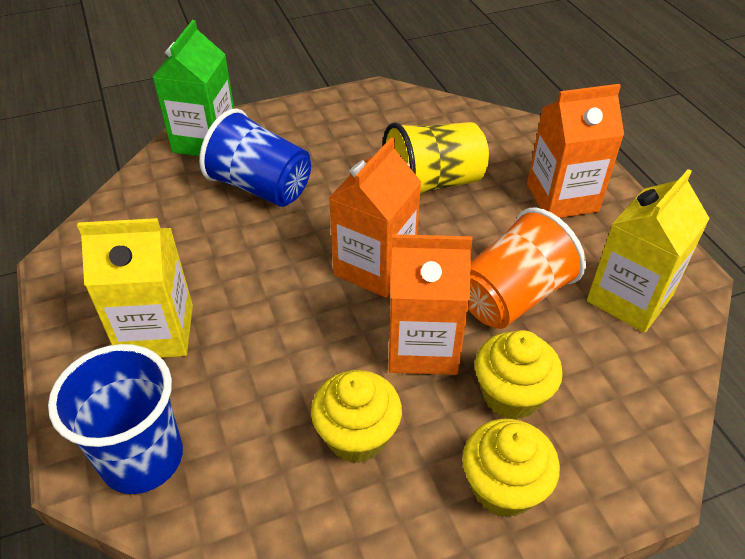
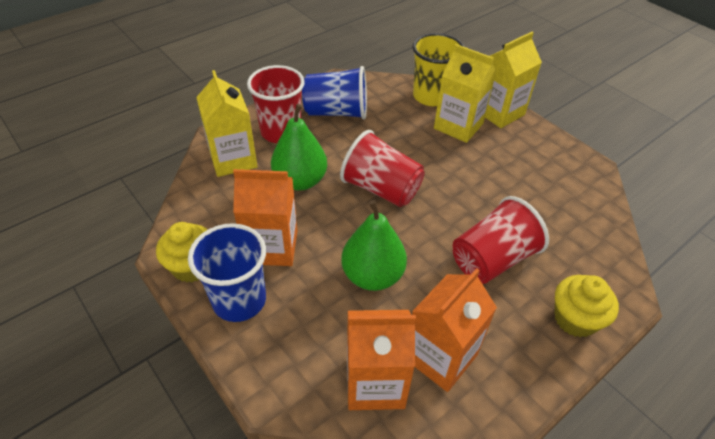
green carton: 1 -> 0
green pear: 0 -> 2
orange cup: 1 -> 0
red cup: 0 -> 3
yellow carton: 2 -> 3
yellow cupcake: 3 -> 2

